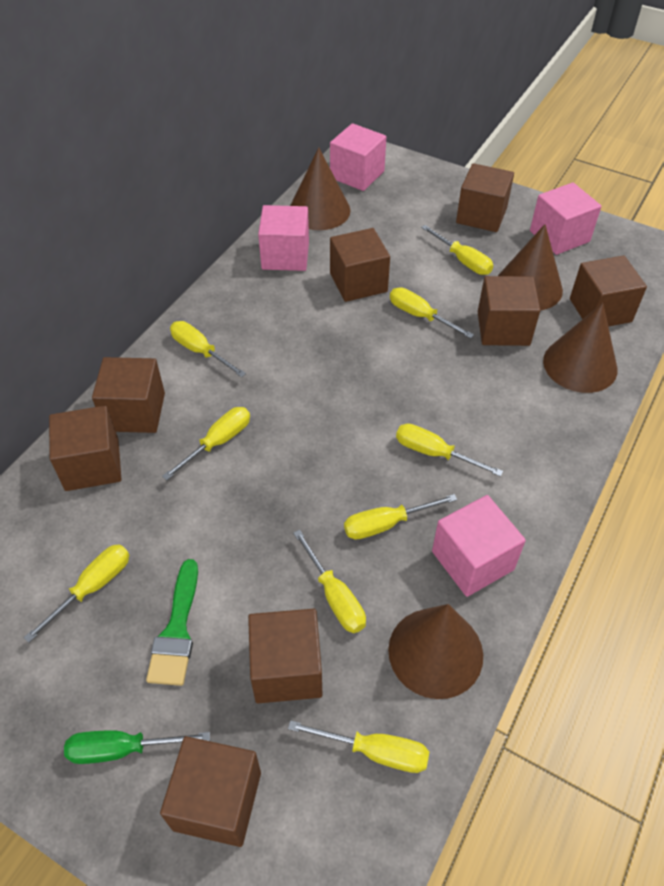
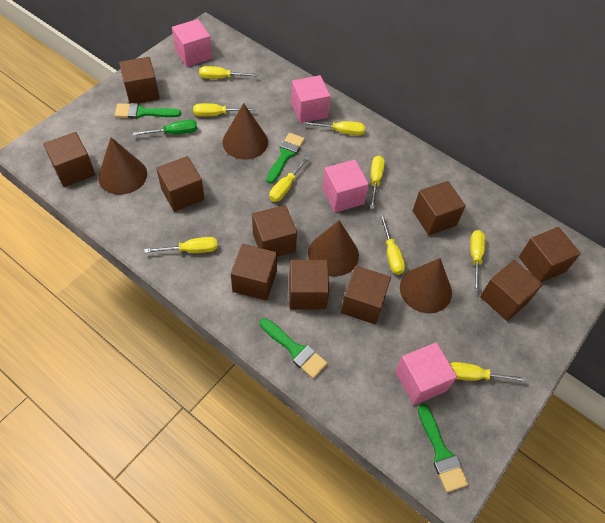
brown cube: 8 -> 10
green brush: 1 -> 4

